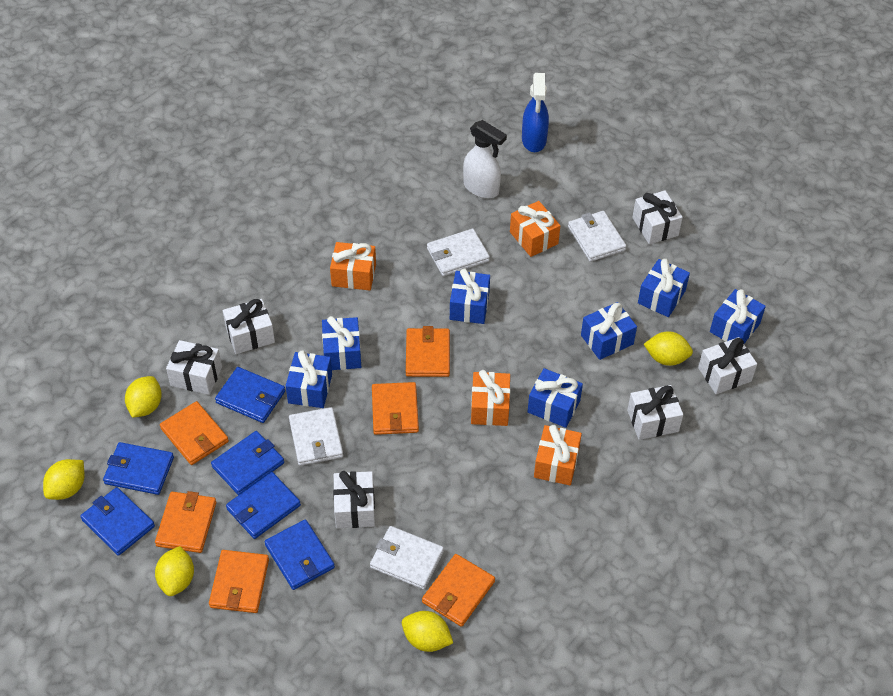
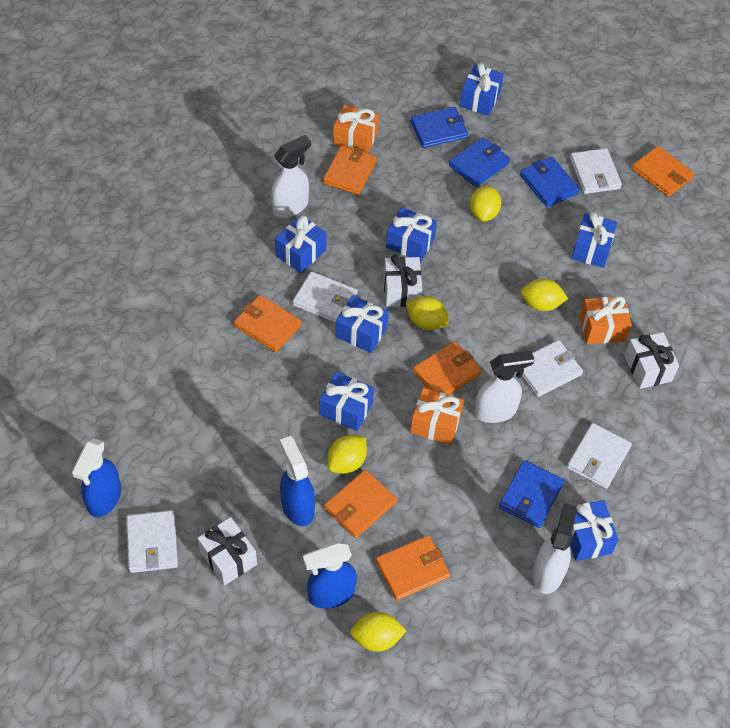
blue spray bottle: 1 -> 3
blue wallet: 6 -> 4
orange gift: 4 -> 3
white gift: 6 -> 3
white spray bottle: 1 -> 3
white wallet: 4 -> 5

